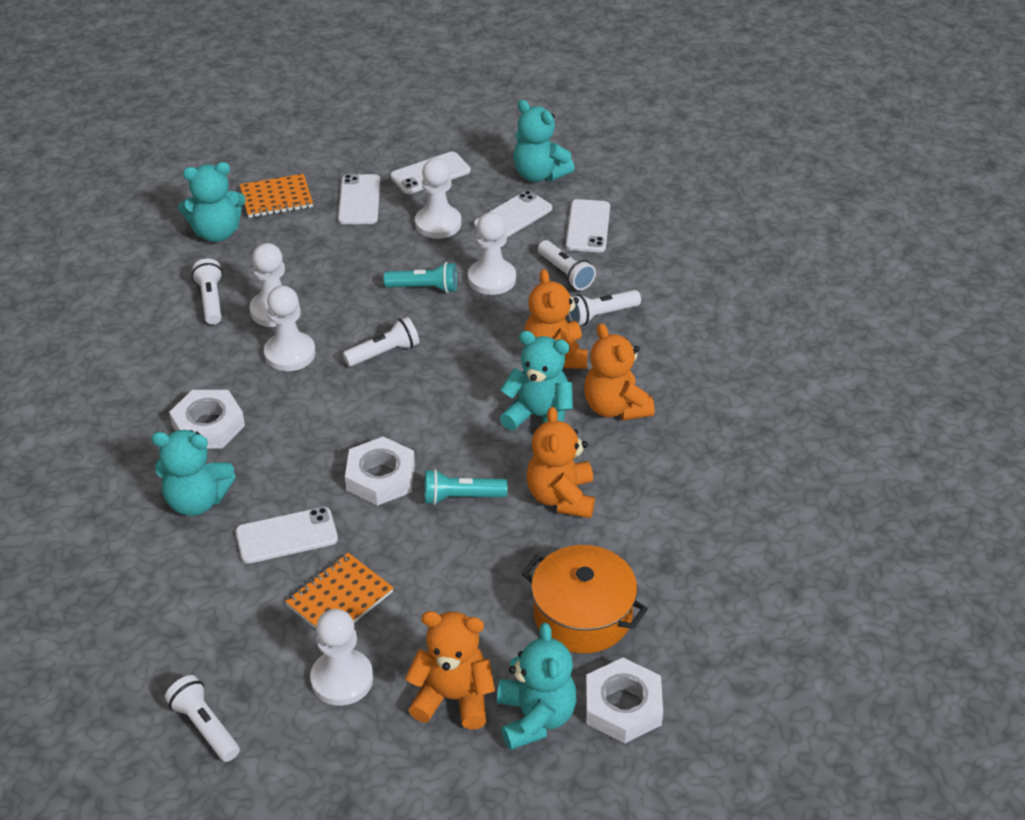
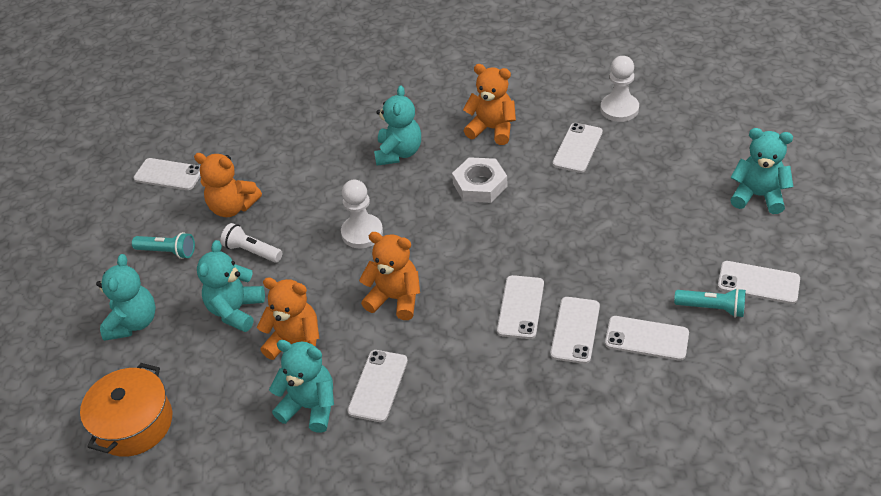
orange notebook: 2 -> 0
white flashlight: 5 -> 1
white nut: 3 -> 1
white pawn: 5 -> 2
white phone: 5 -> 7

